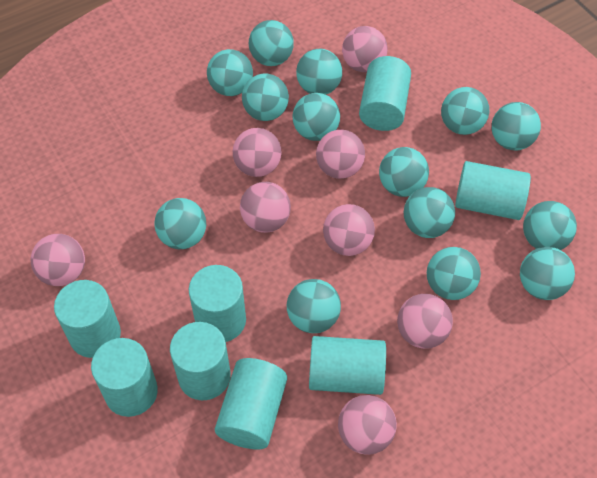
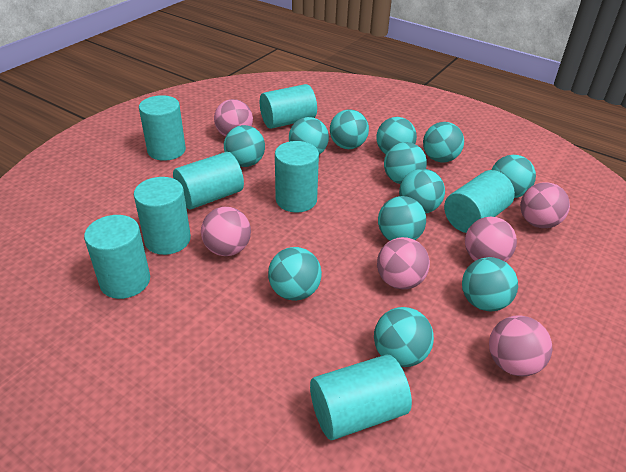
pink ball: 8 -> 6
turquoise ball: 14 -> 12

